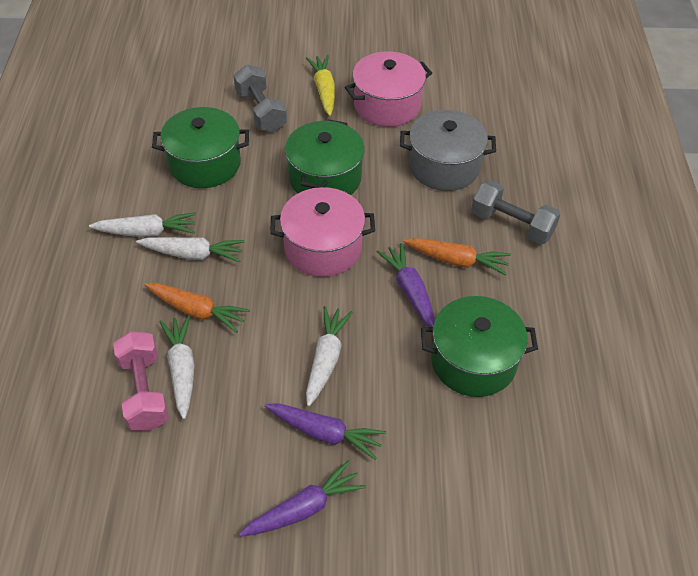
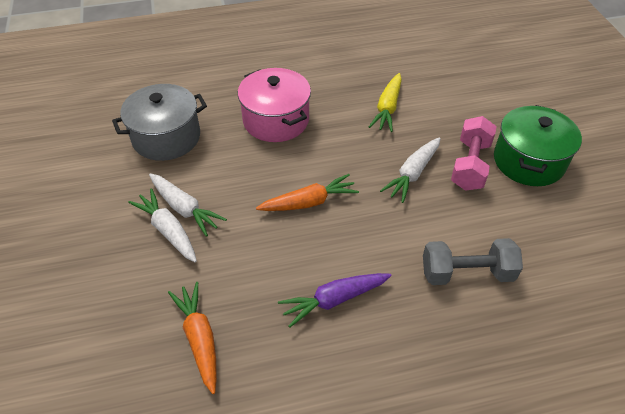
green pot: 3 -> 1
grey dumbbell: 2 -> 1
pink pot: 2 -> 1
purple carrot: 3 -> 1
white carrot: 4 -> 3

